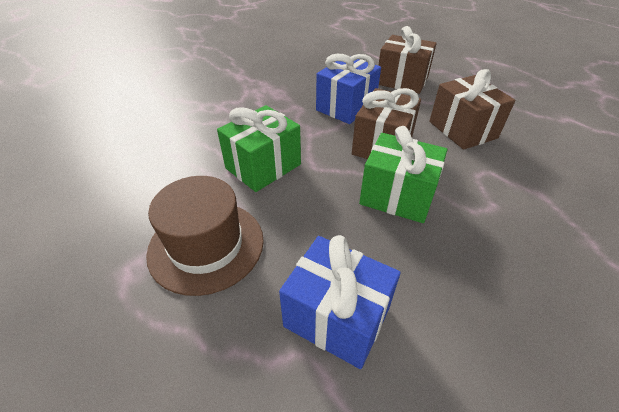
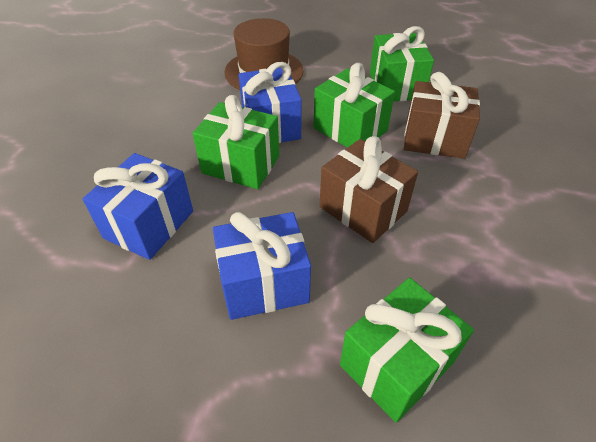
blue gift: 2 -> 3
brown gift: 3 -> 2
green gift: 2 -> 4

